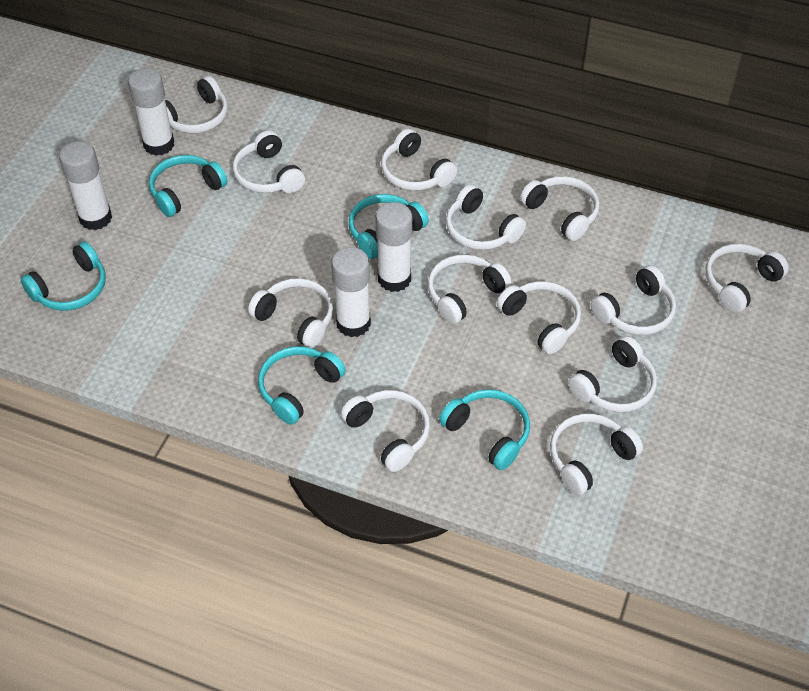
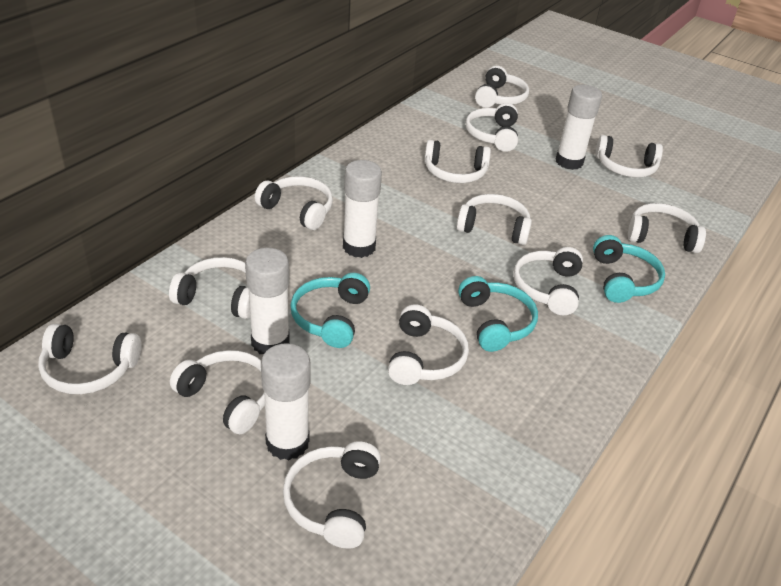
turquoise headphones: 5 -> 3

